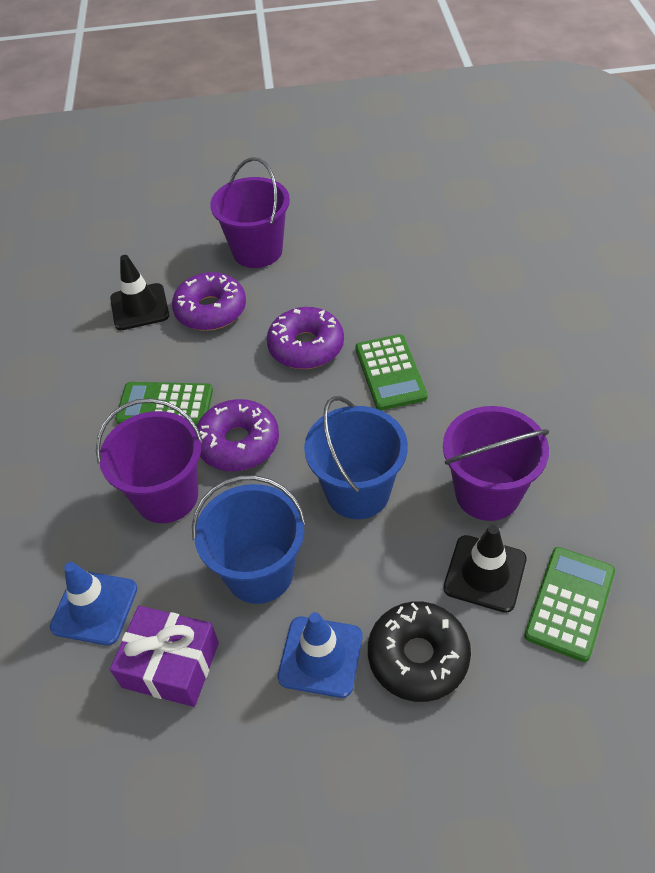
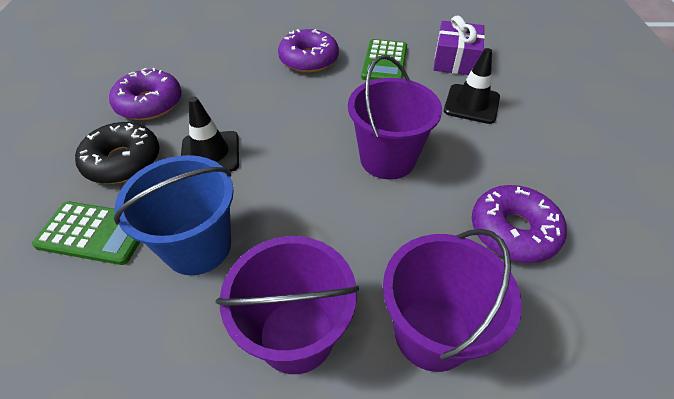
blue bucket: 2 -> 1
blue traffic cone: 2 -> 0
green calculator: 3 -> 2

